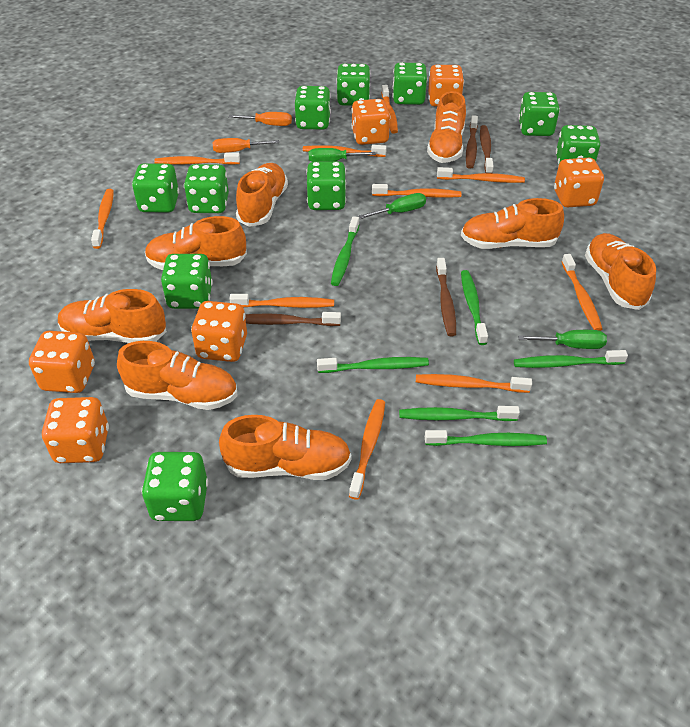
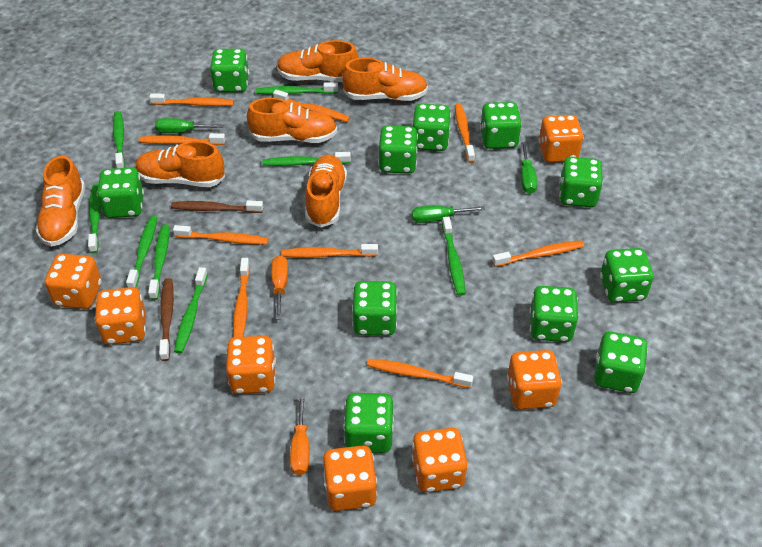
brown toothbrush: 4 -> 2
green dice: 10 -> 11
green toothbrush: 6 -> 8
orange dice: 6 -> 7
orange shoe: 8 -> 6
orange toothbrush: 10 -> 9

